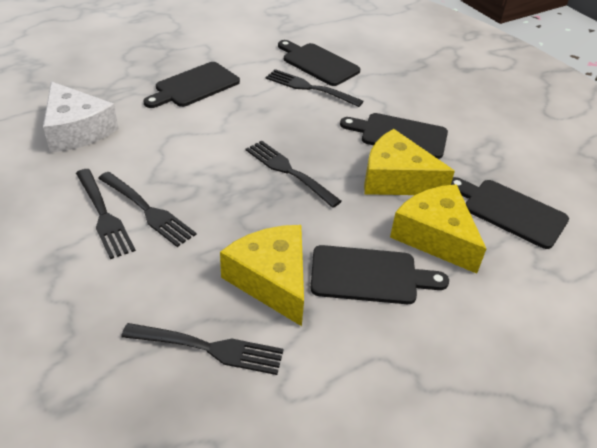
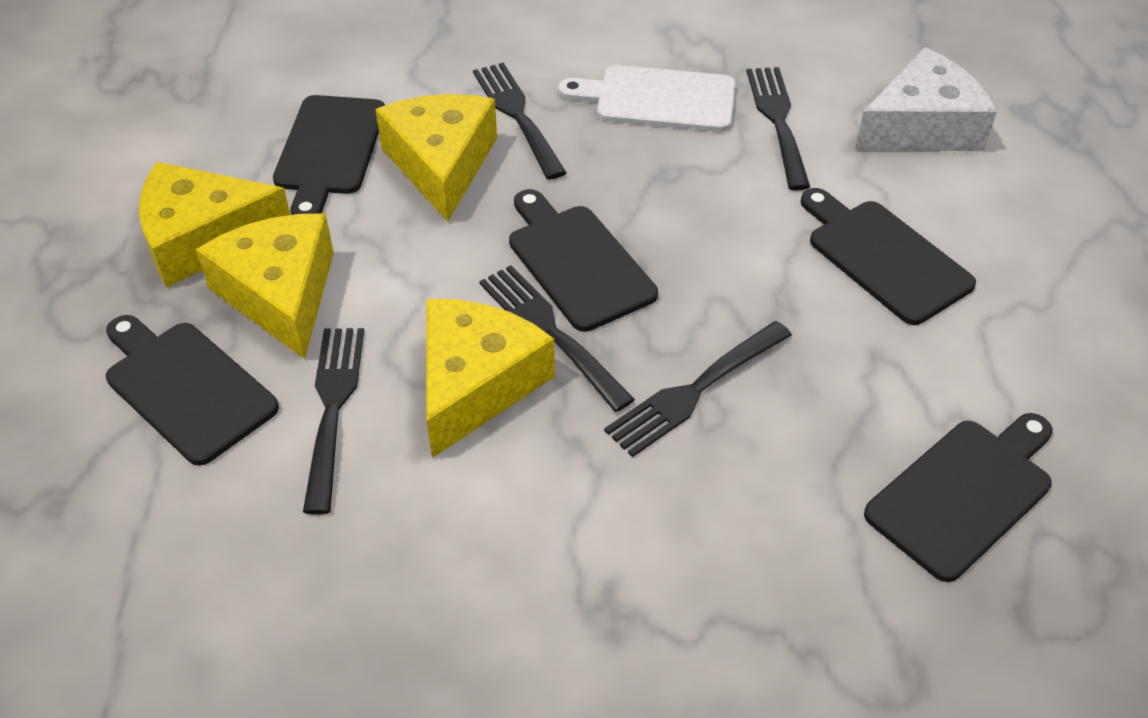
white cutting board: 0 -> 1
yellow cheese: 3 -> 4

